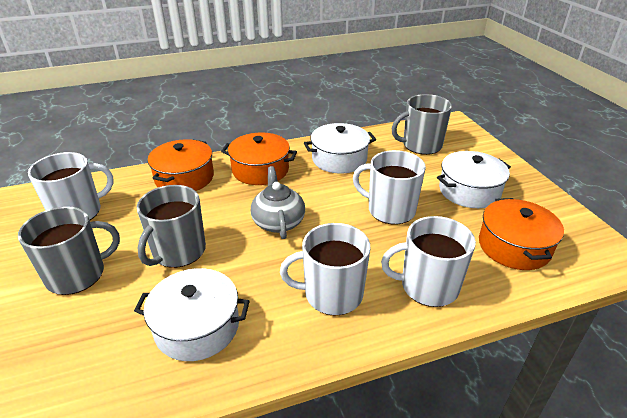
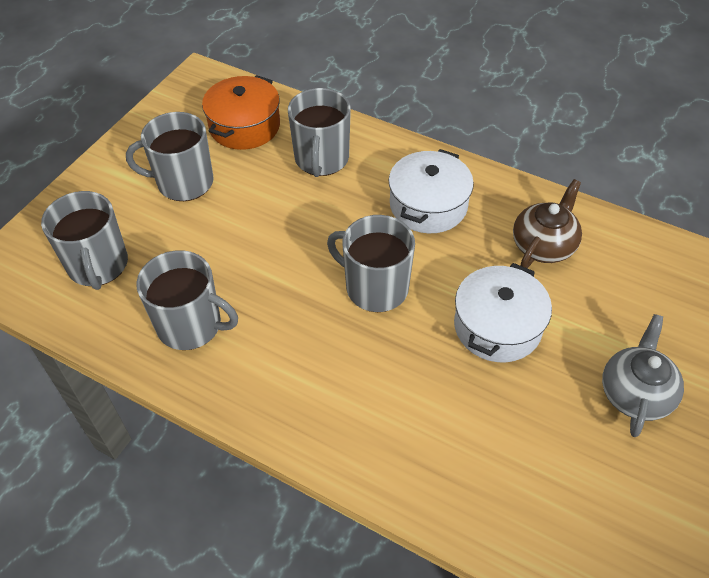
brown teapot: 0 -> 1
grey mug: 3 -> 5
orange pot: 3 -> 1
white mug: 4 -> 0
white pot: 3 -> 2

